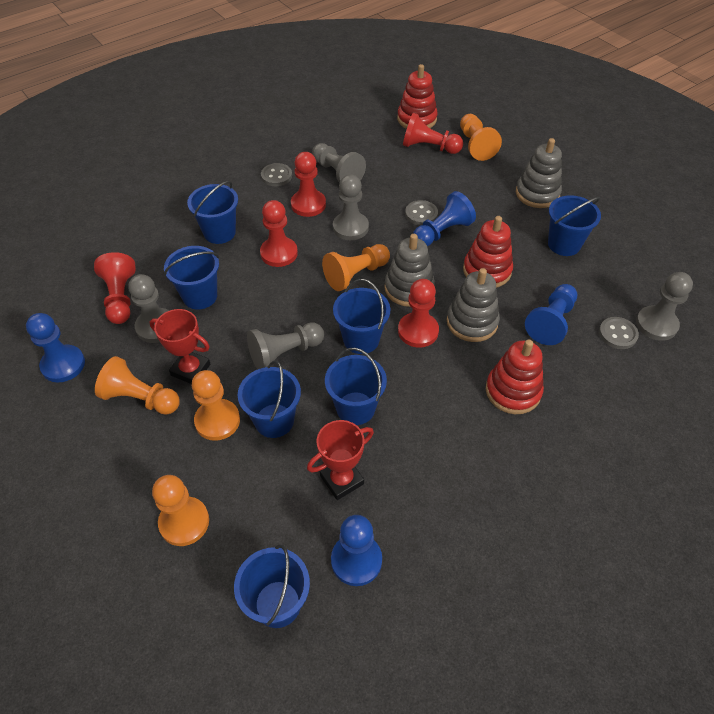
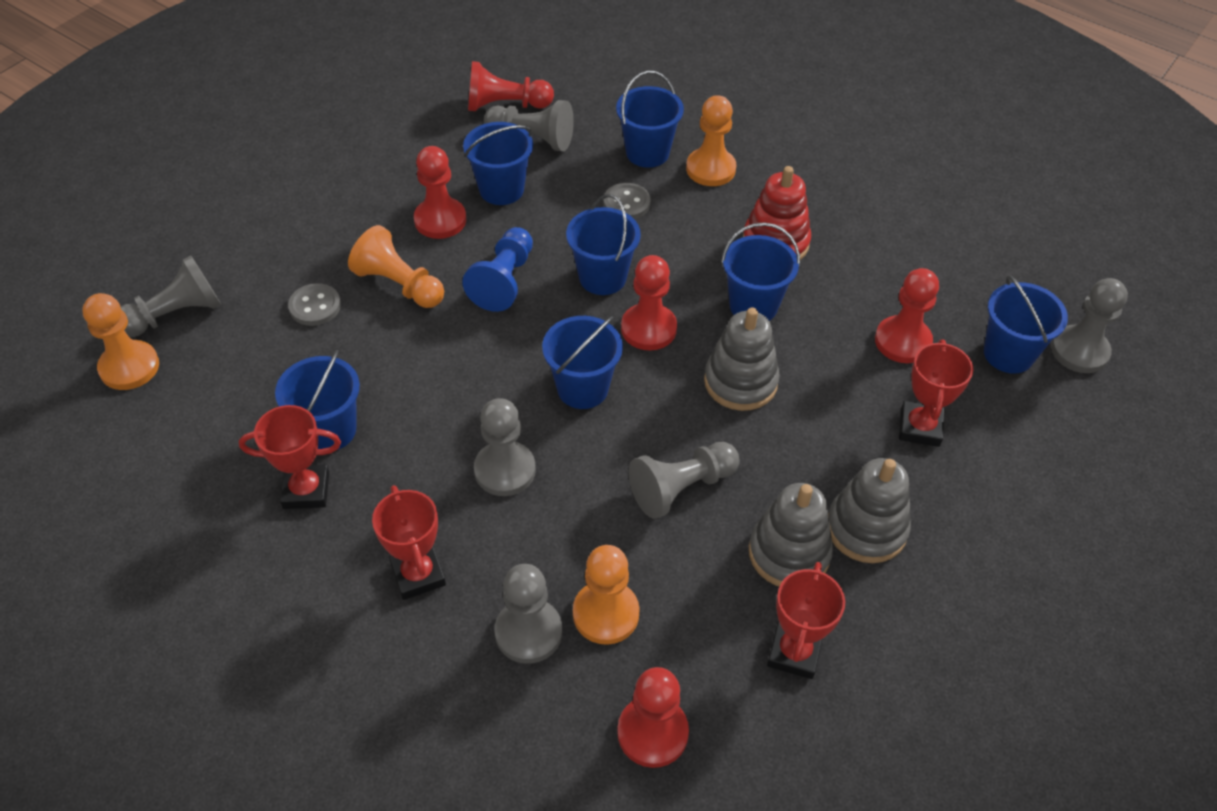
blue pawn: 4 -> 1
grey button: 3 -> 2
grey pawn: 5 -> 6
orange pawn: 5 -> 4
red stacking toy: 3 -> 1
red trophy: 2 -> 4

